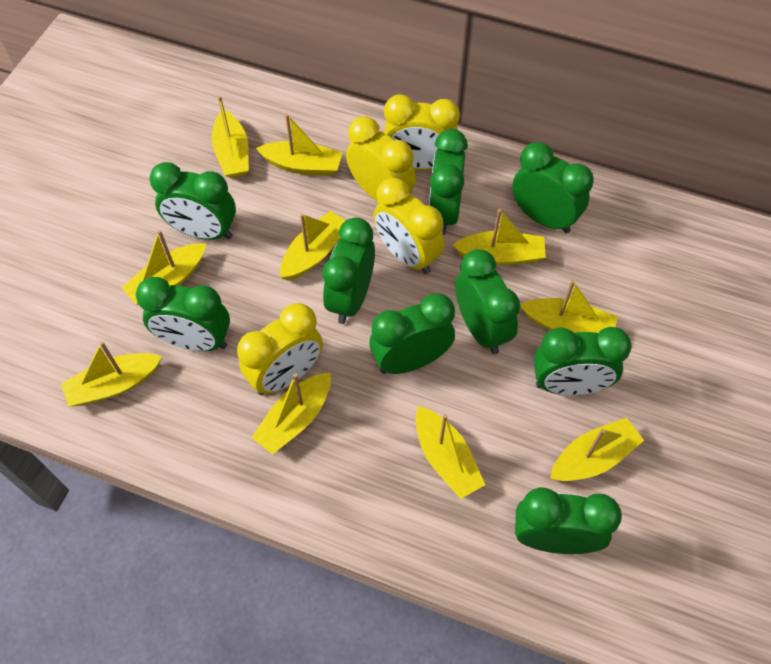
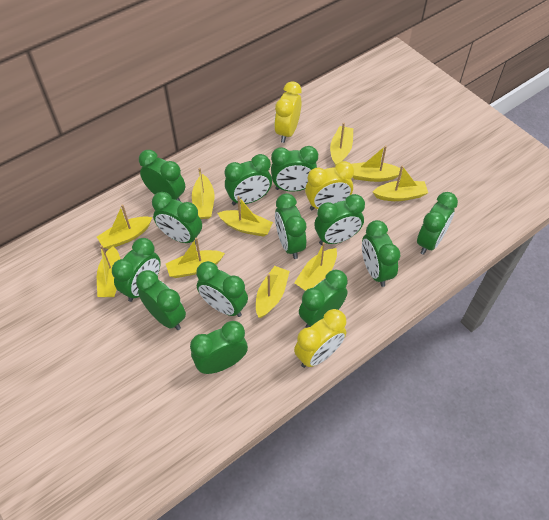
green clock: 9 -> 13
yellow clock: 4 -> 3

